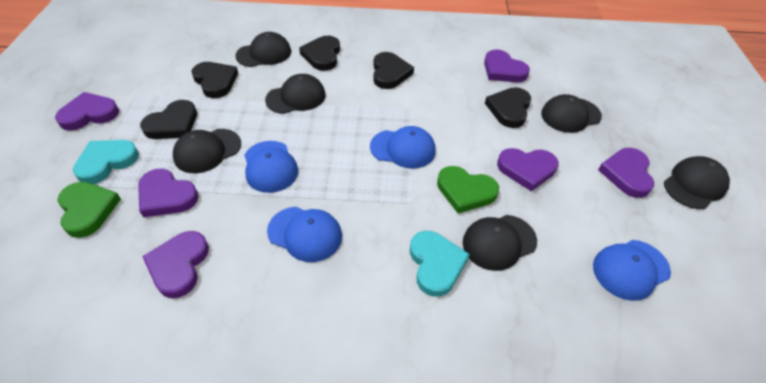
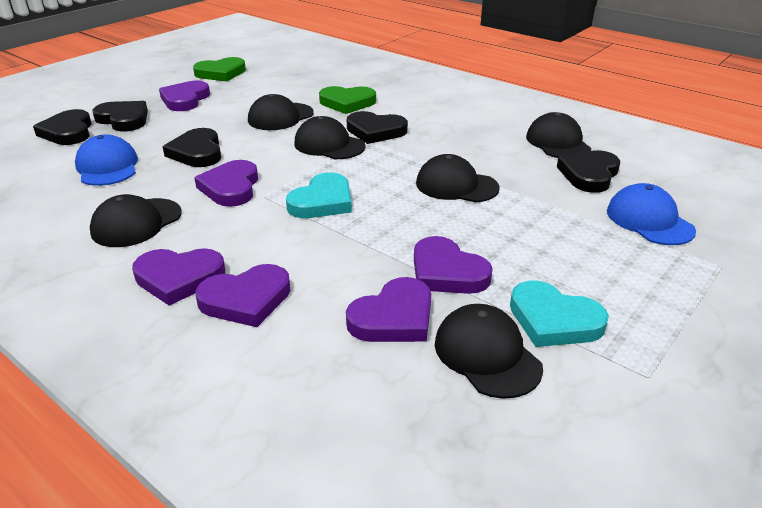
blue cap: 4 -> 2

